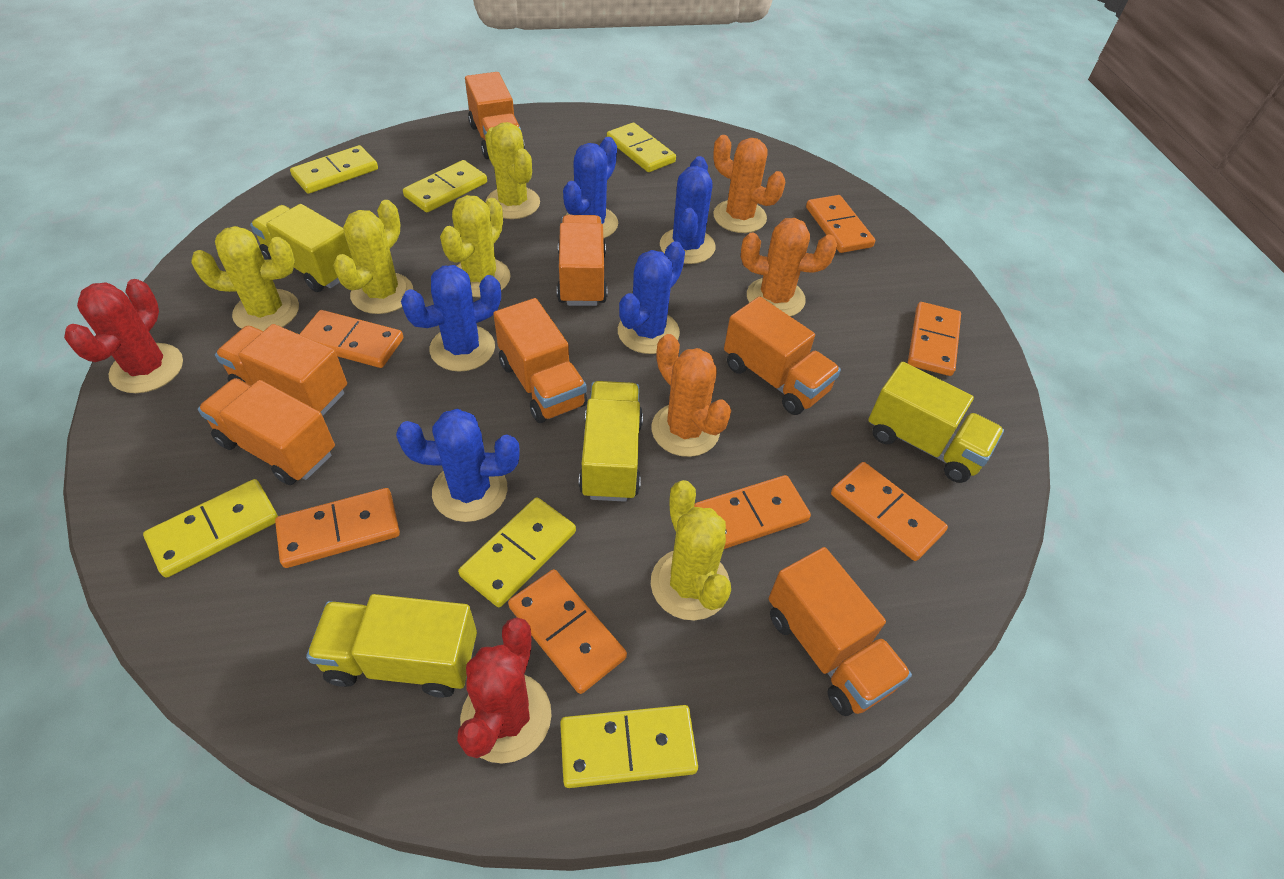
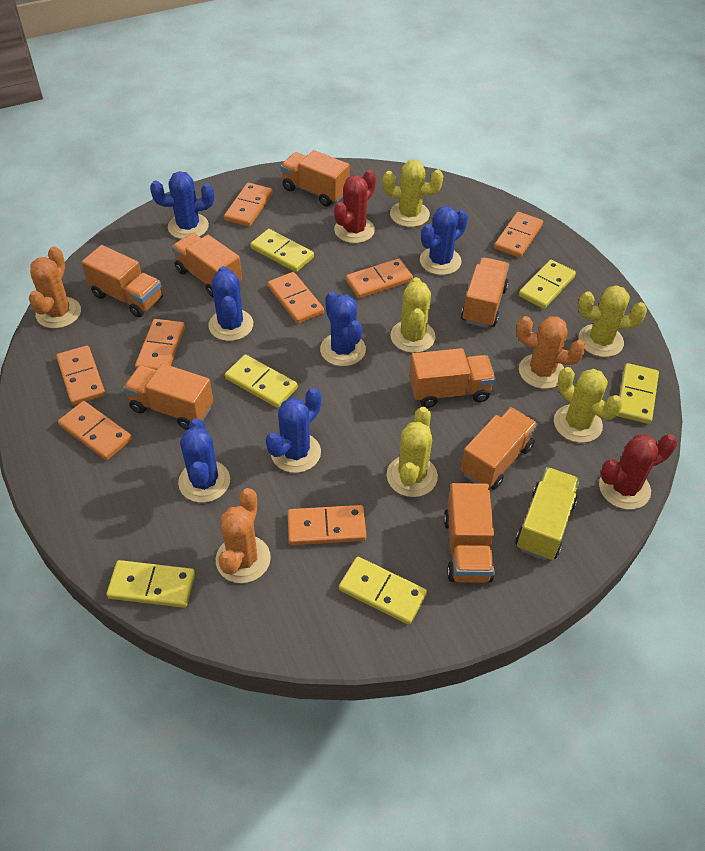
blue cactus: 5 -> 6
orange domino: 7 -> 8
orange truck: 7 -> 8
yellow truck: 4 -> 1

